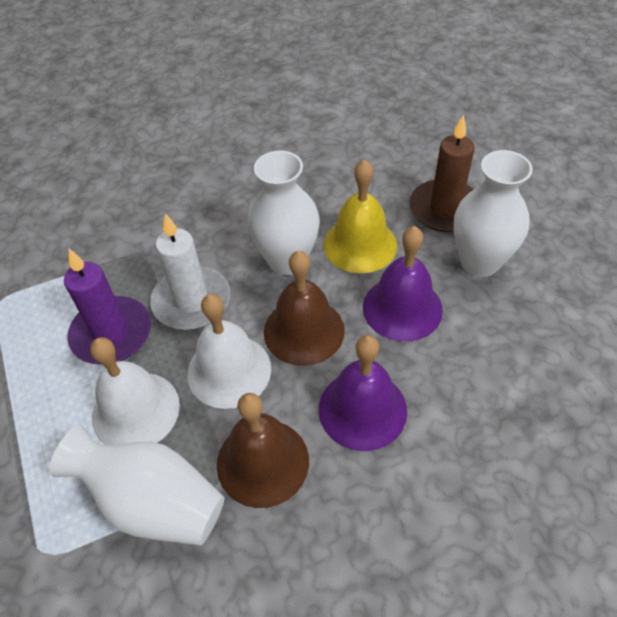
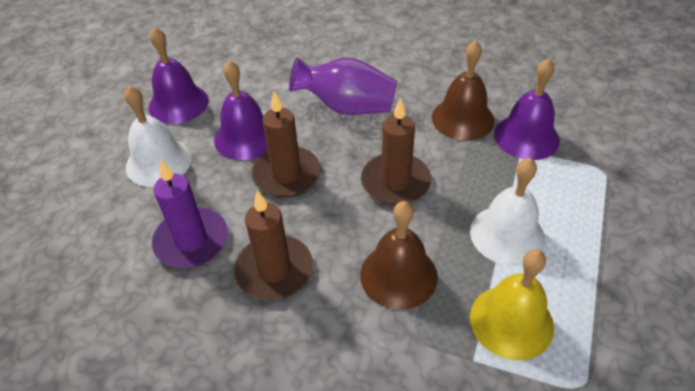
brown candle: 1 -> 3
purple bell: 2 -> 3
purple vase: 0 -> 1
white candle: 1 -> 0
white vase: 3 -> 0

